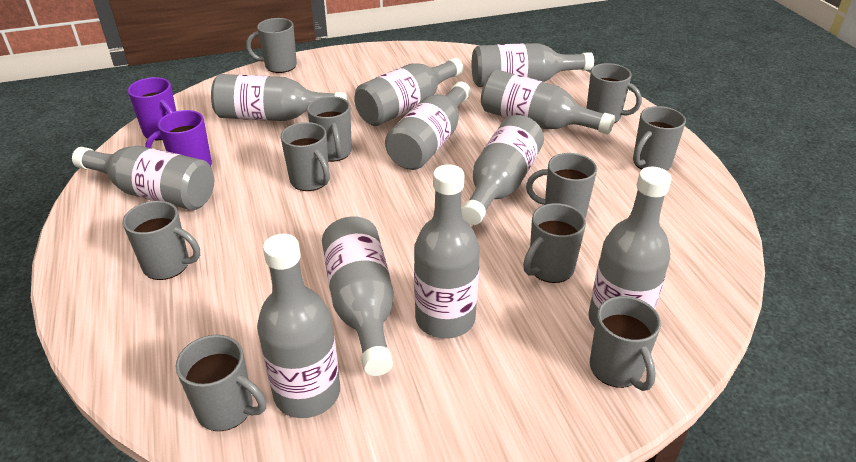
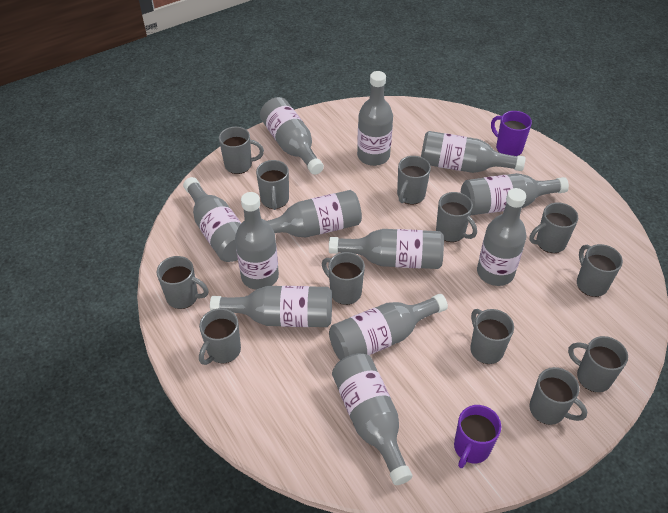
grey bottle: 11 -> 12
grey mug: 10 -> 12

